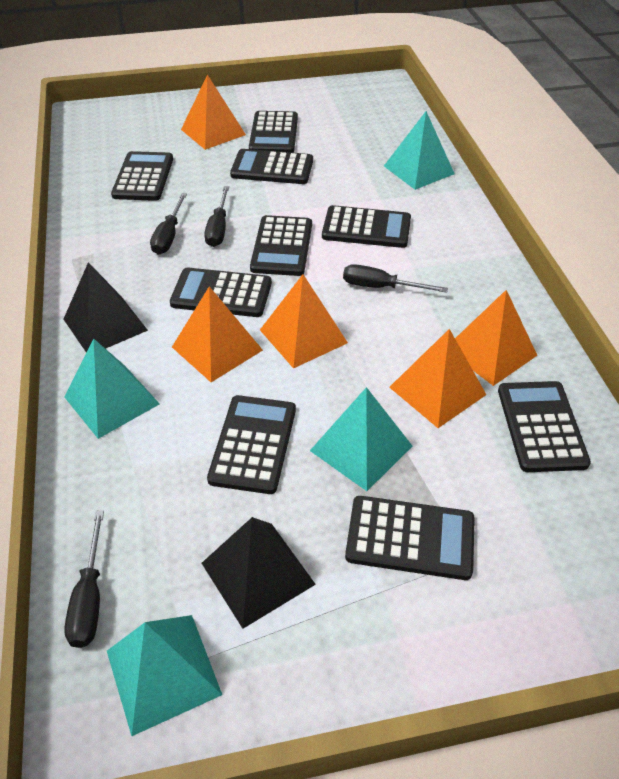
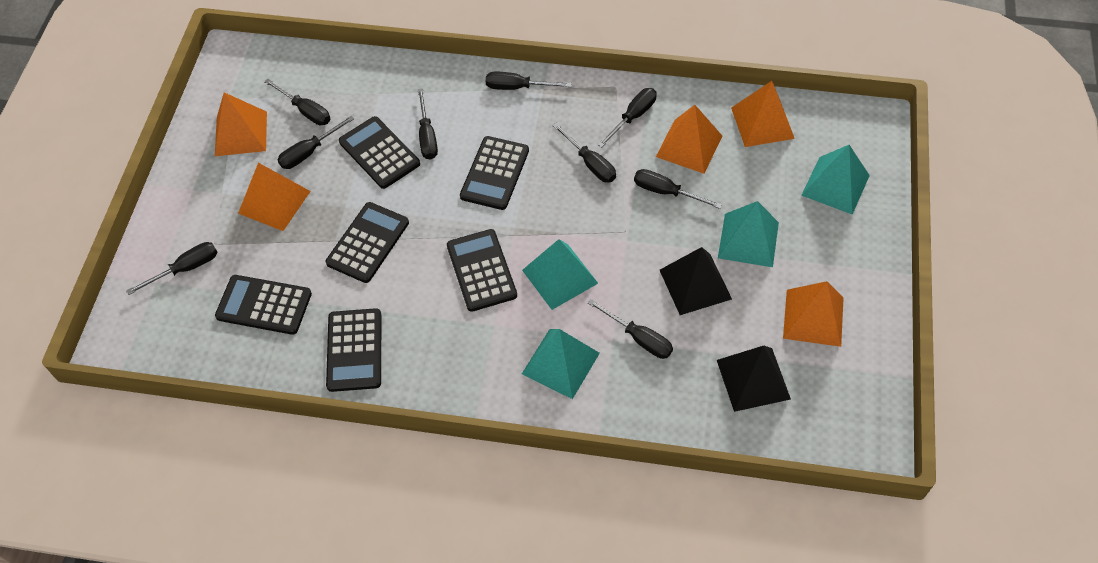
black calculator: 9 -> 6
black screwdriver: 4 -> 9

